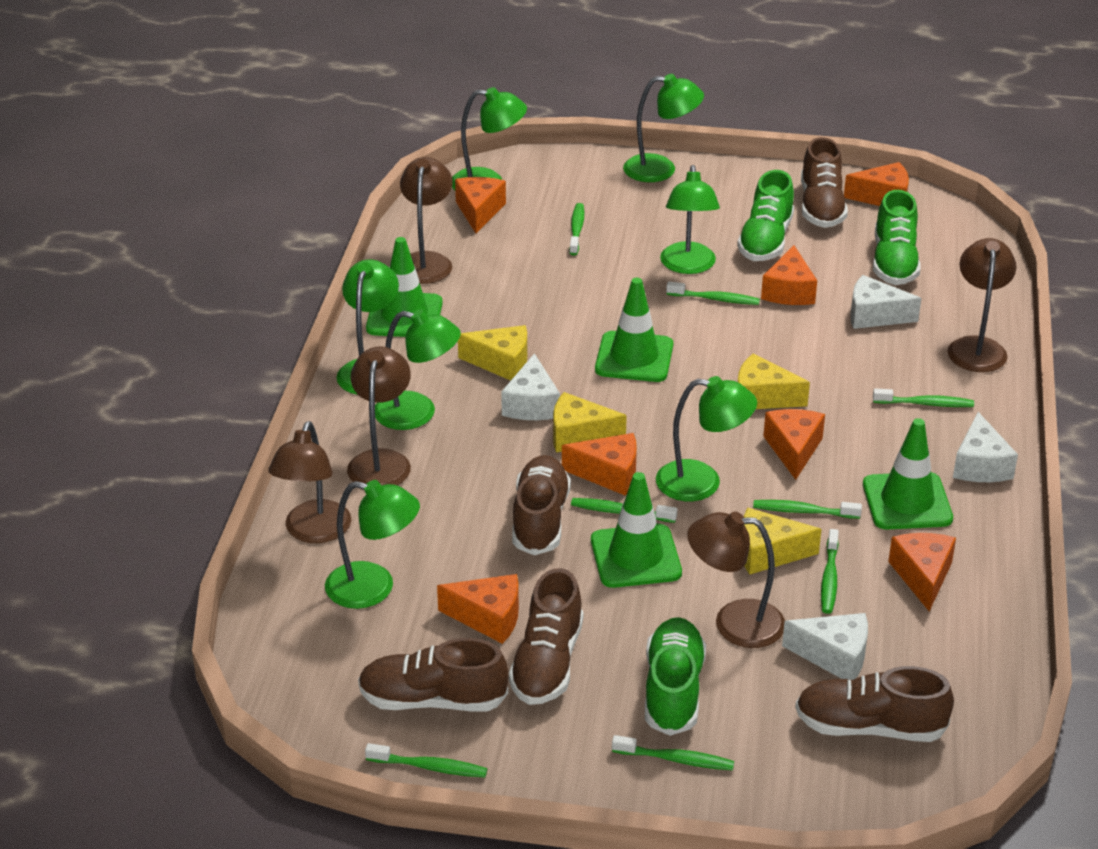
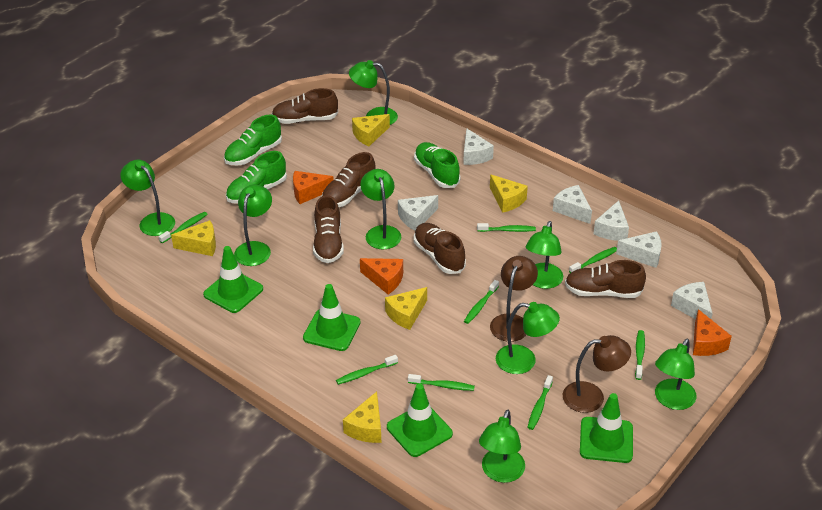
brown lamp: 5 -> 2
green lamp: 7 -> 8
orange cheese: 7 -> 3
white cheese: 4 -> 6
yellow cheese: 4 -> 5

